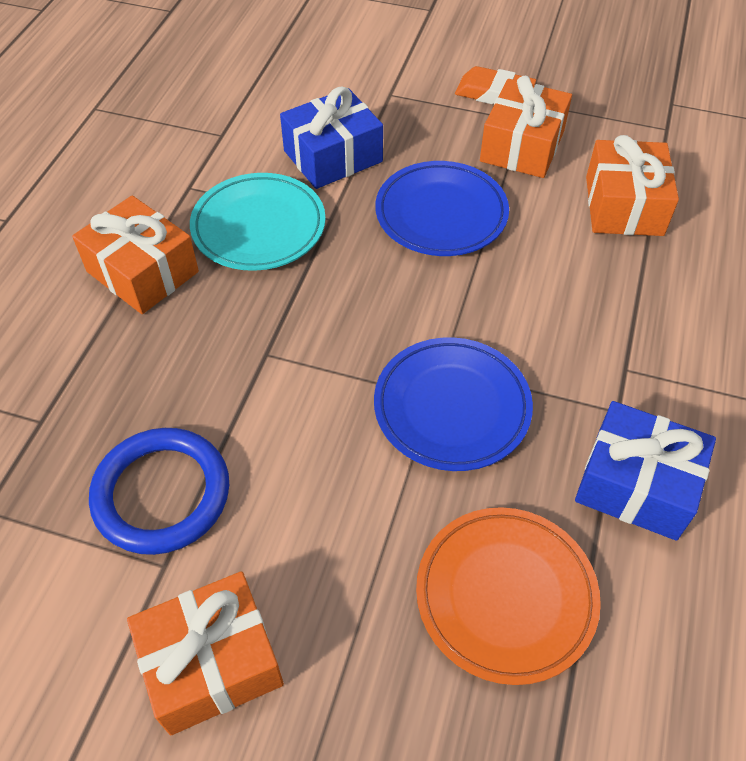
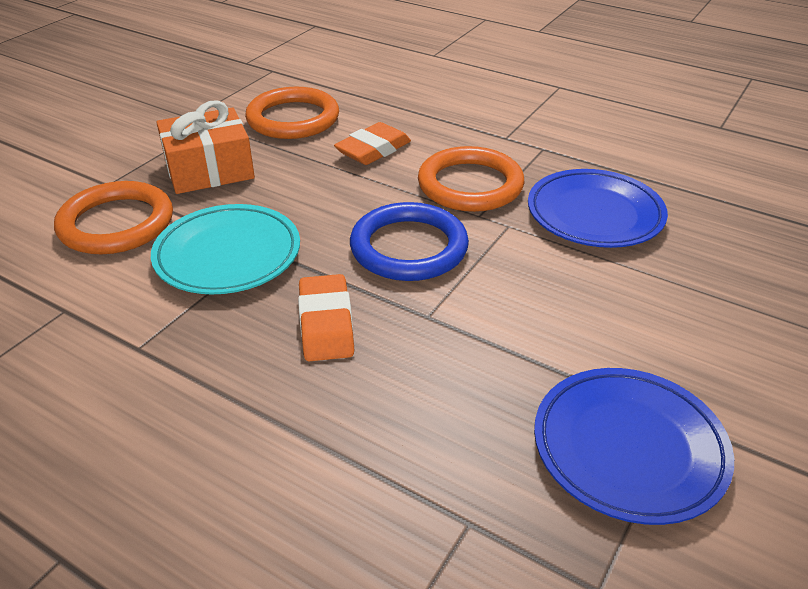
blue gift: 2 -> 0
orange eraser: 1 -> 2
orange gift: 4 -> 1
orange plate: 1 -> 0
orange ring: 0 -> 3

